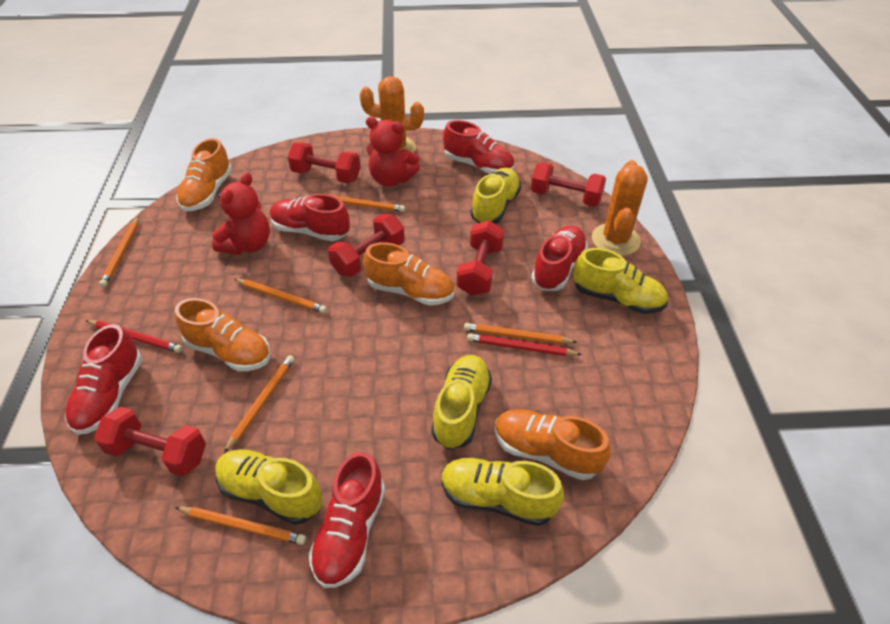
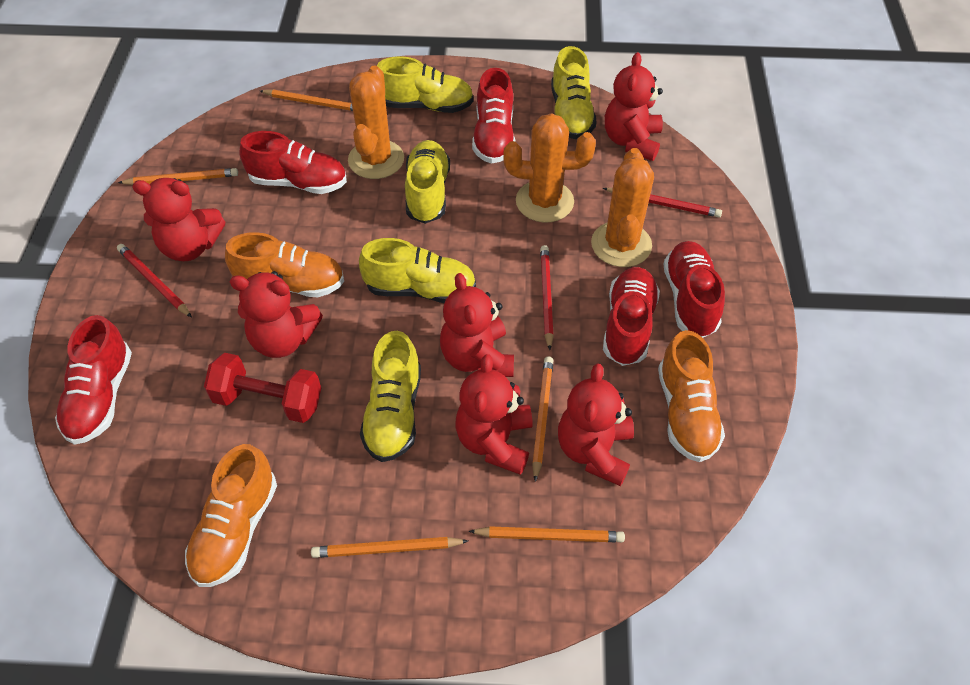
orange cactus: 2 -> 3
orange pencil: 6 -> 5
orange shoe: 4 -> 3
red dumbbell: 5 -> 1
red pencil: 2 -> 3
red teddy bear: 2 -> 6

